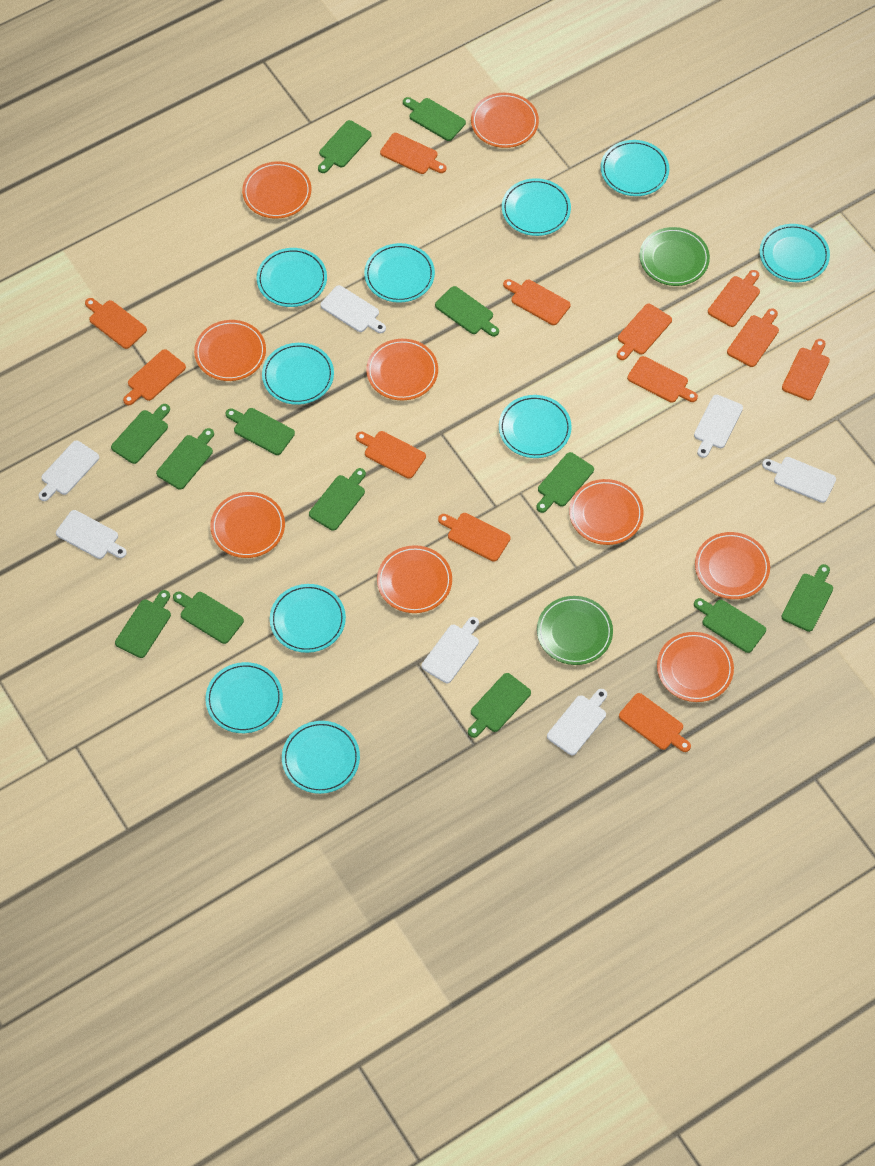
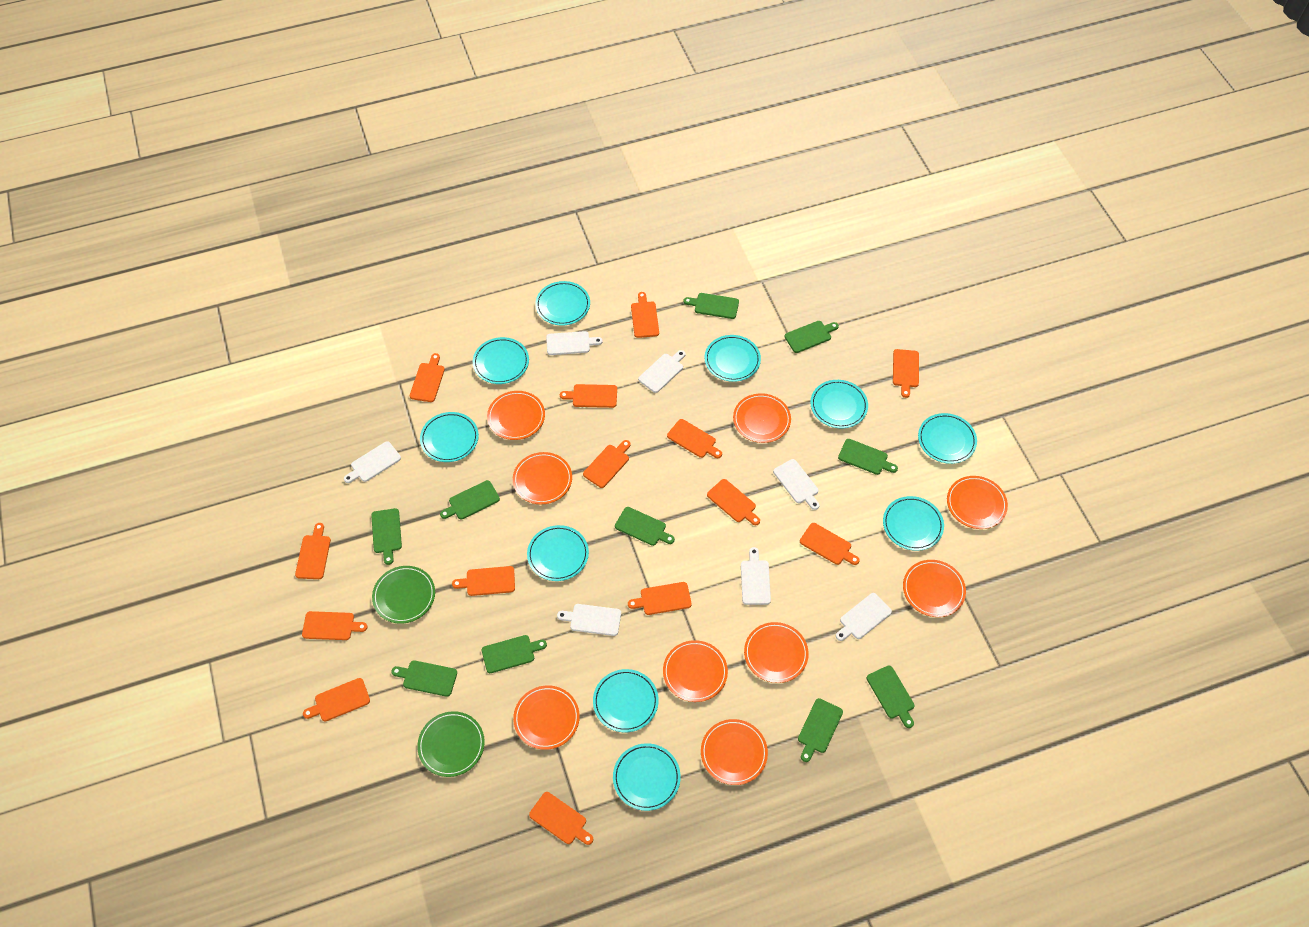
green cutting board: 13 -> 10
orange cutting board: 12 -> 14

